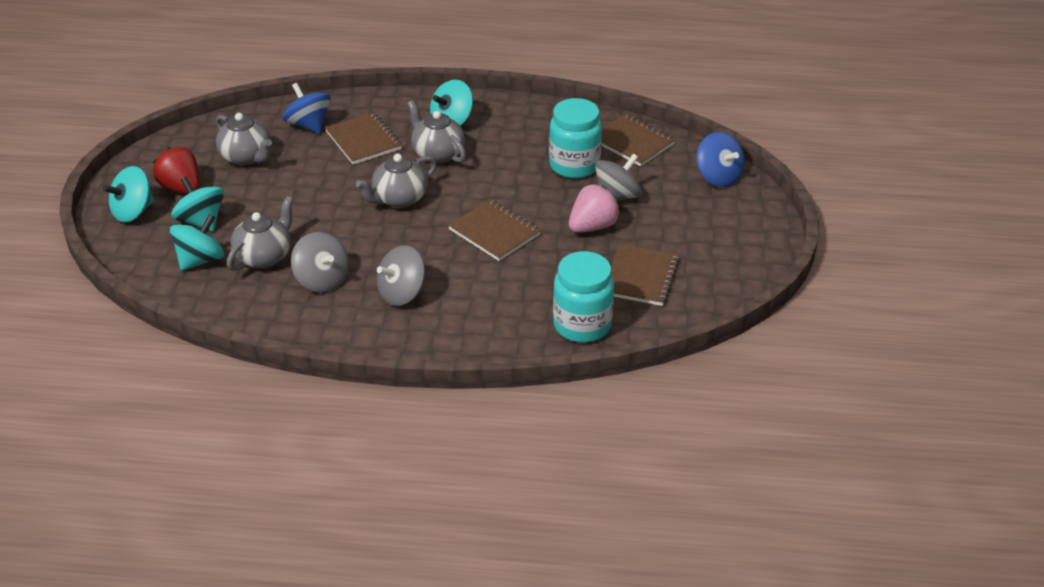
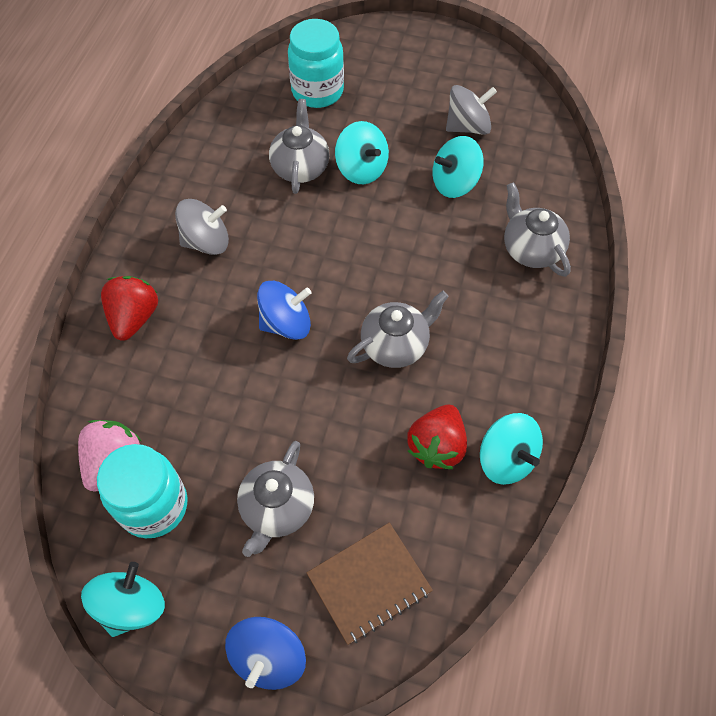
brown notebook: 4 -> 1
grey spinning top: 3 -> 2
red strawberry: 1 -> 2

